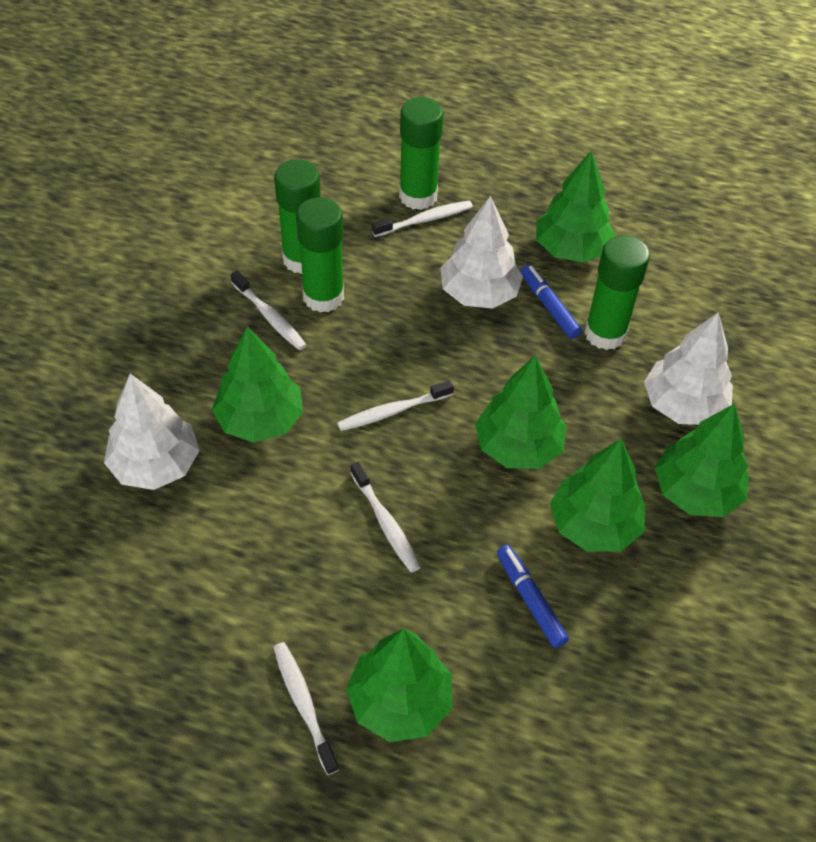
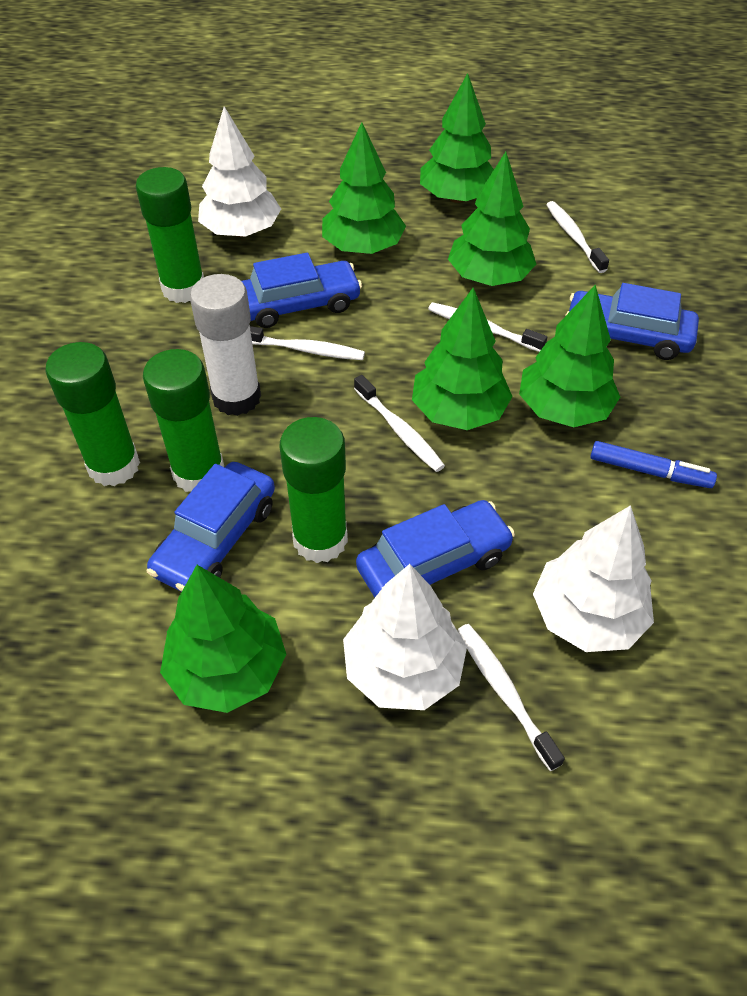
blue car: 0 -> 4
blue marker: 2 -> 1
white glue stick: 0 -> 1

